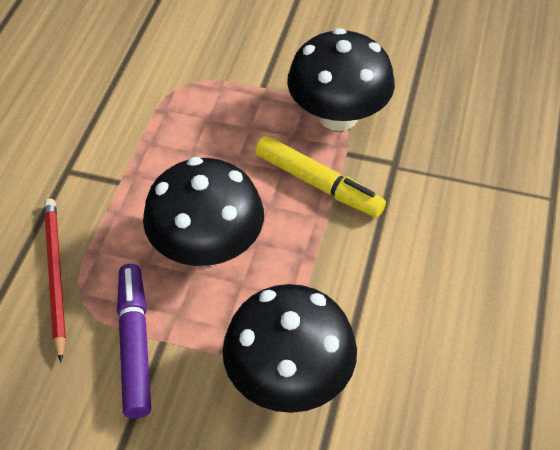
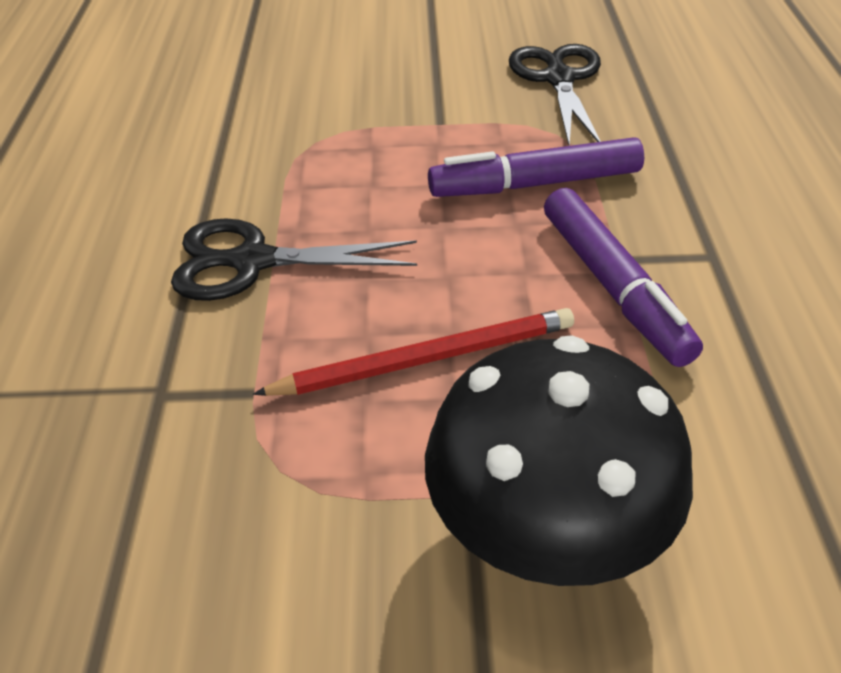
black mushroom: 3 -> 1
black scissors: 0 -> 2
purple marker: 1 -> 2
yellow marker: 1 -> 0

